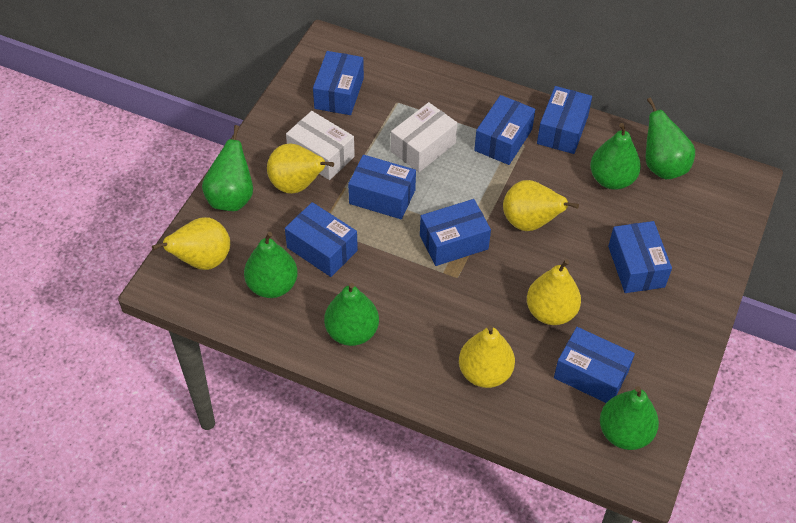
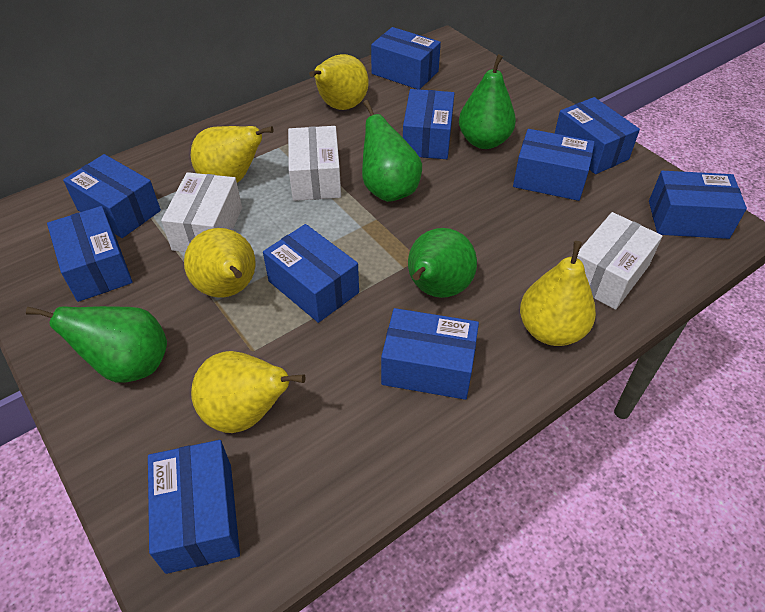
blue box: 8 -> 10
green pear: 6 -> 4
white box: 2 -> 3

